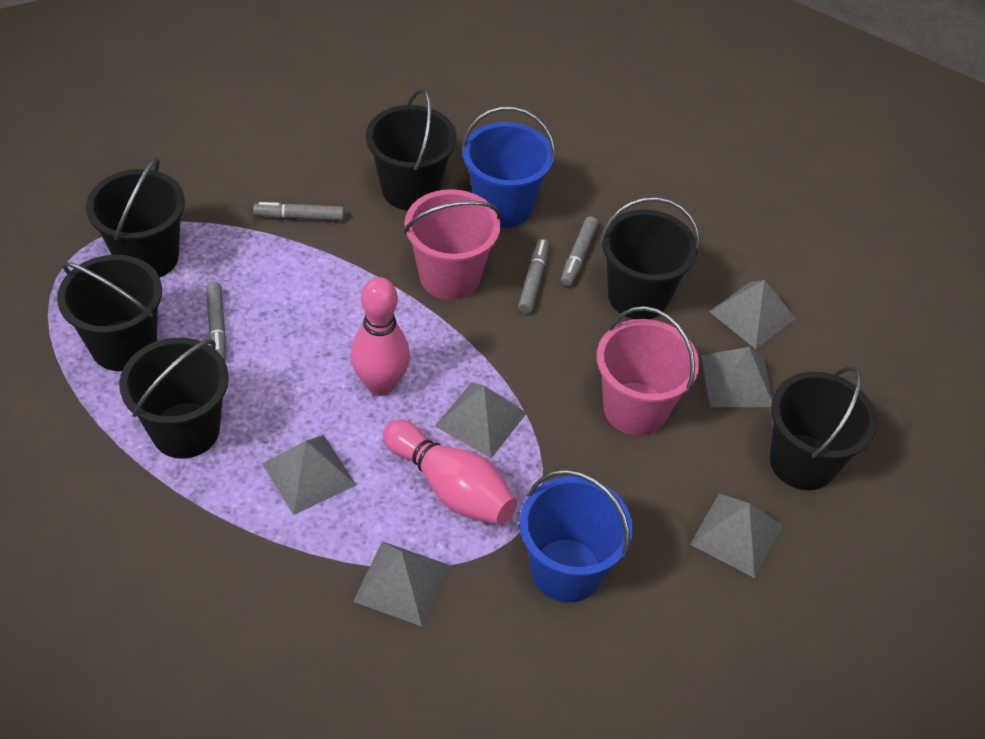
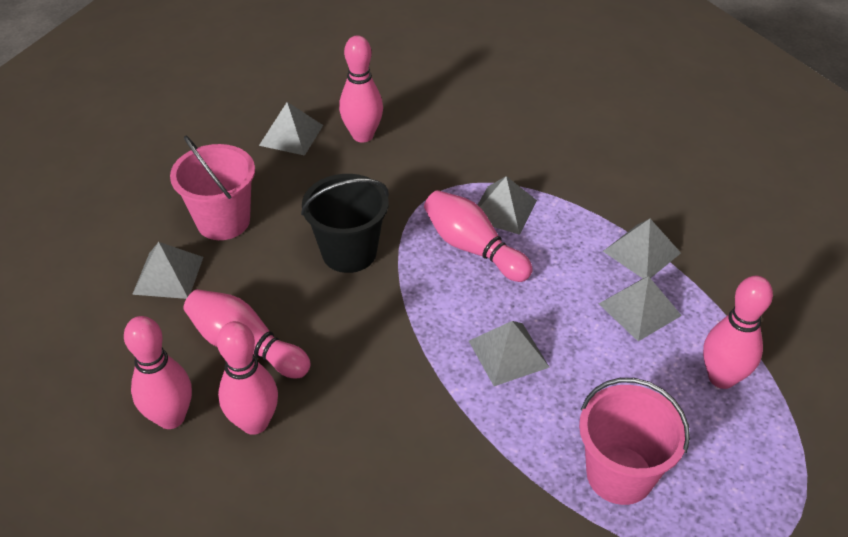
black bucket: 6 -> 1
blue bucket: 2 -> 0
grey marker: 4 -> 0
pink bowling pin: 2 -> 6

